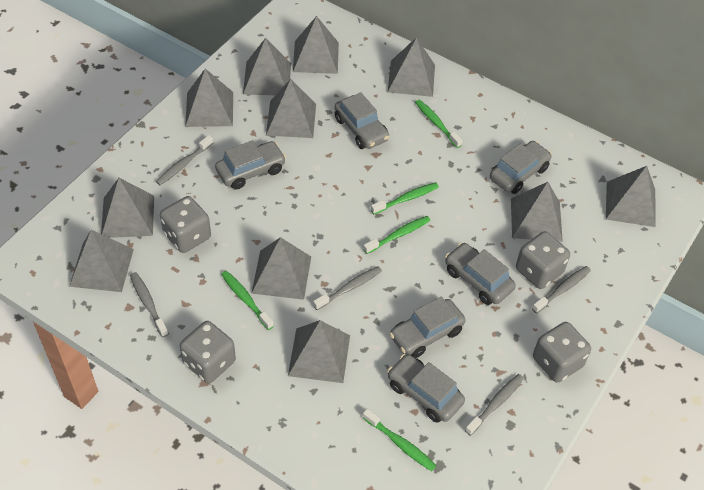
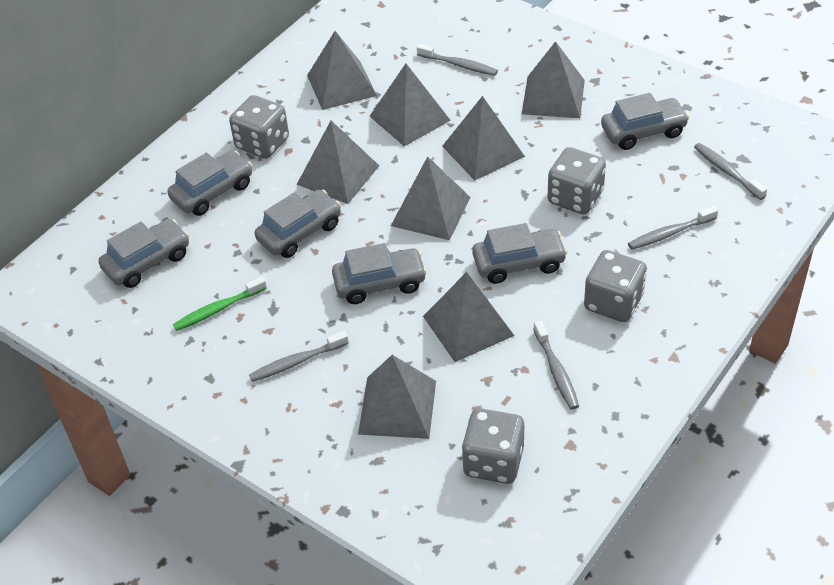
green toothbrush: 5 -> 1
grey pyramid: 11 -> 8

